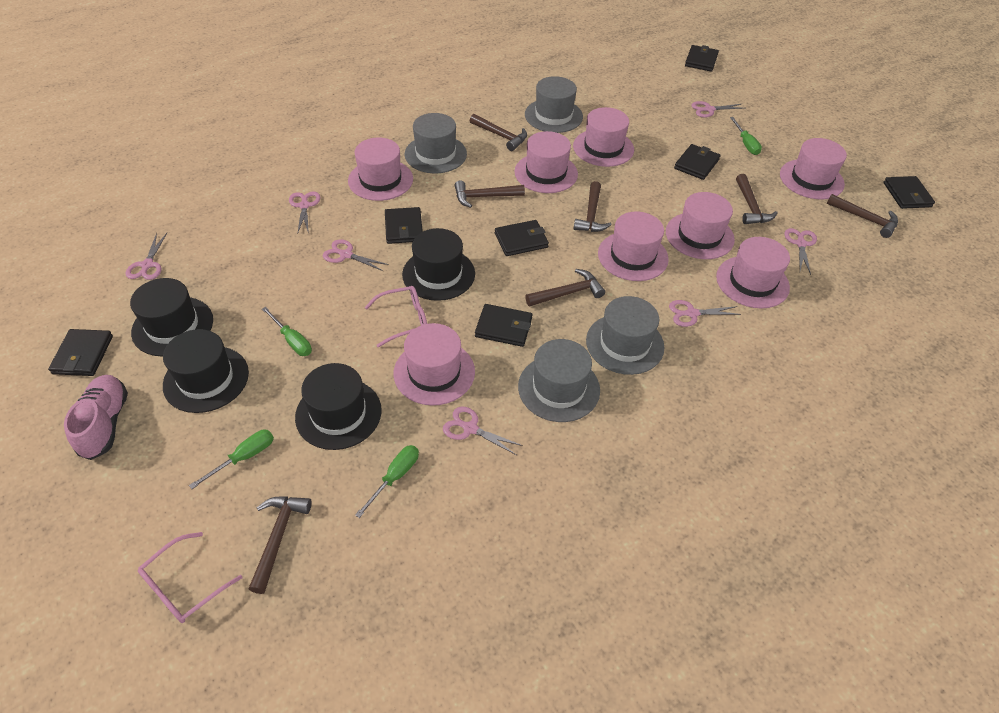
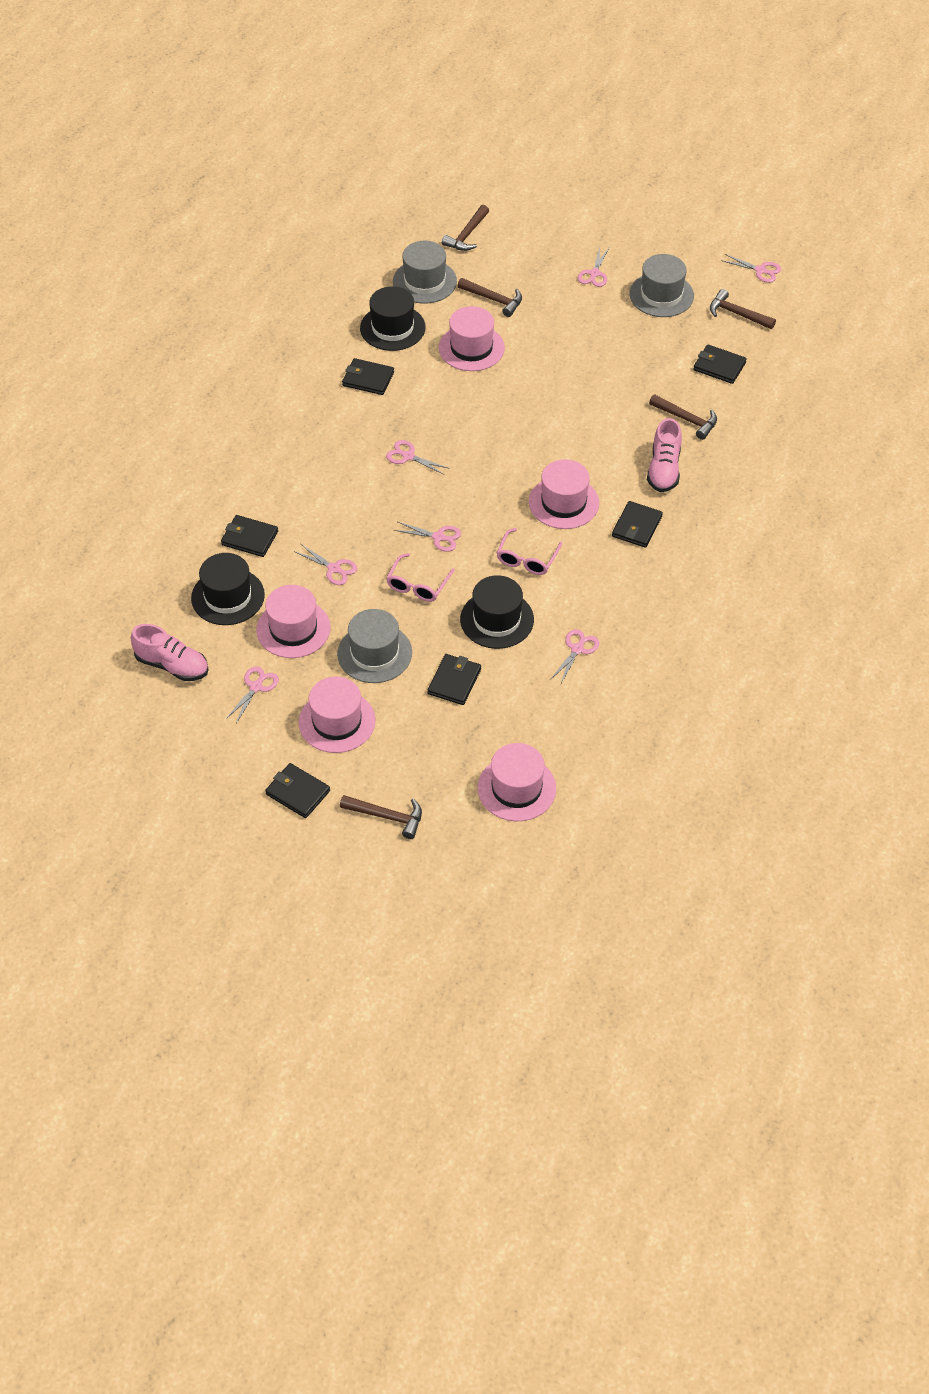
black hat: 4 -> 3
black wallet: 7 -> 6
brown hammer: 7 -> 5
green screwdriver: 4 -> 0
grey hat: 4 -> 3
pink hat: 8 -> 5
pink shoe: 1 -> 2

